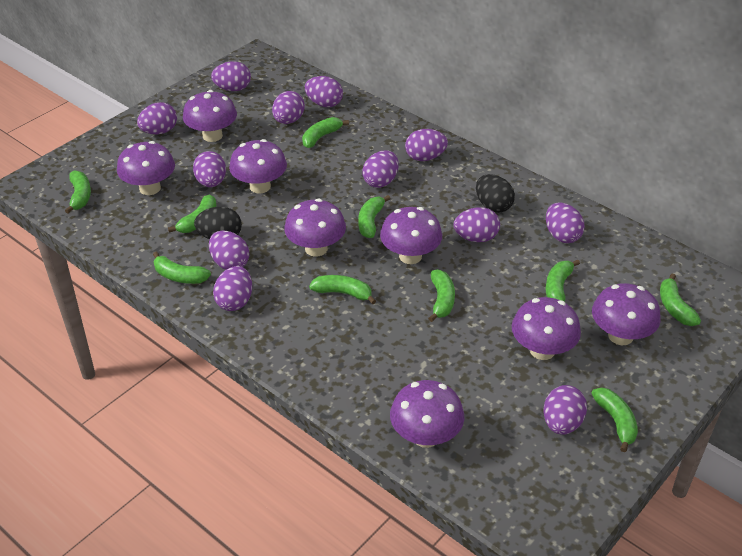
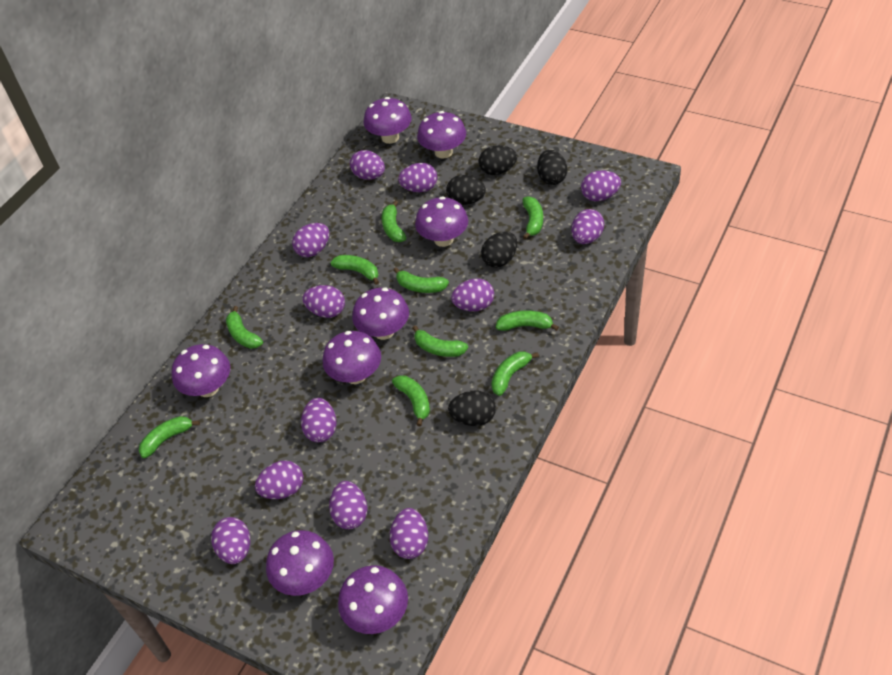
black egg: 2 -> 5

